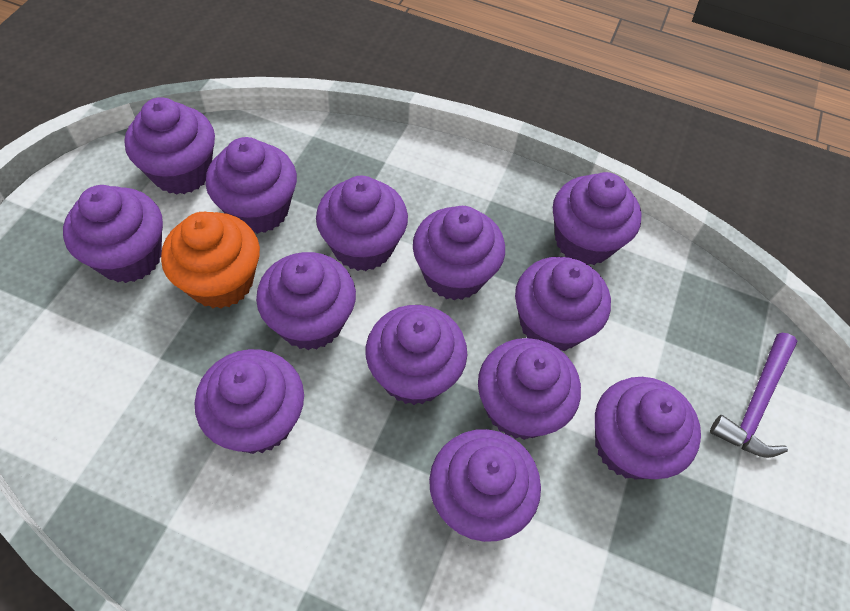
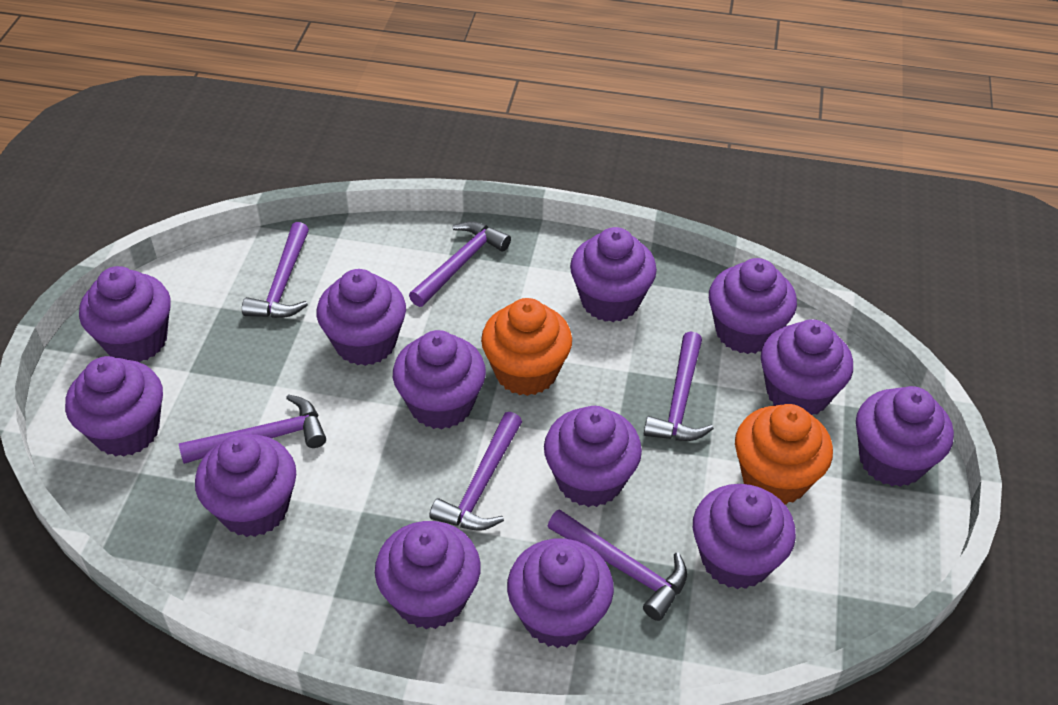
orange cupcake: 1 -> 2
purple hammer: 1 -> 6

